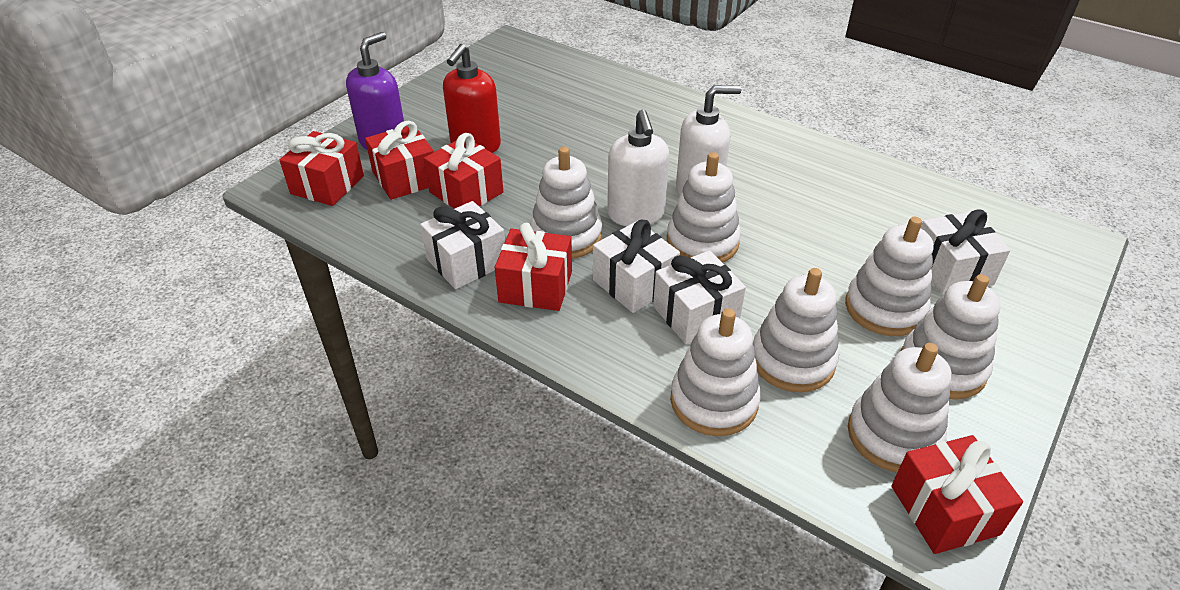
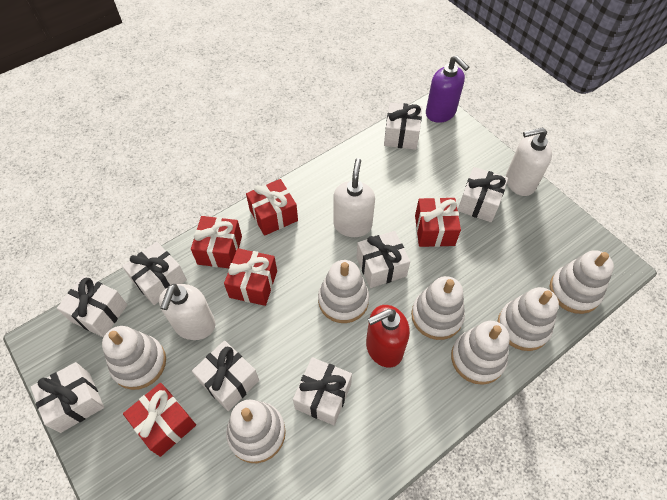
white gift: 4 -> 8
white soap dispenser: 2 -> 3

